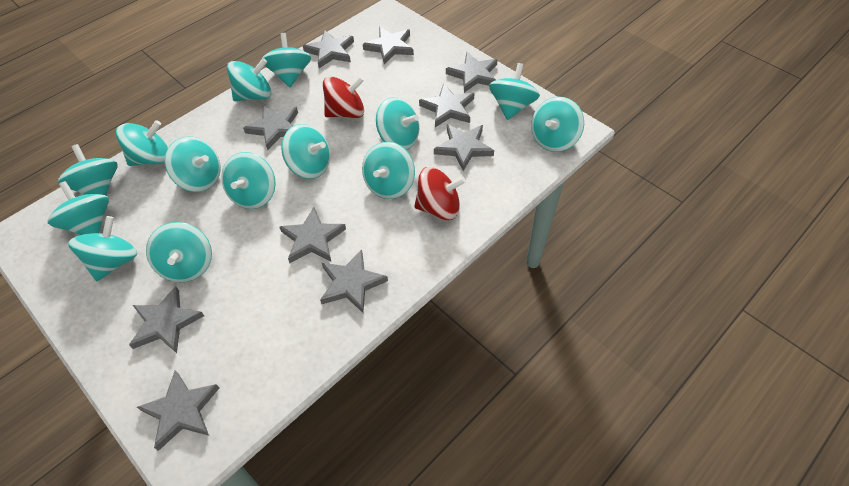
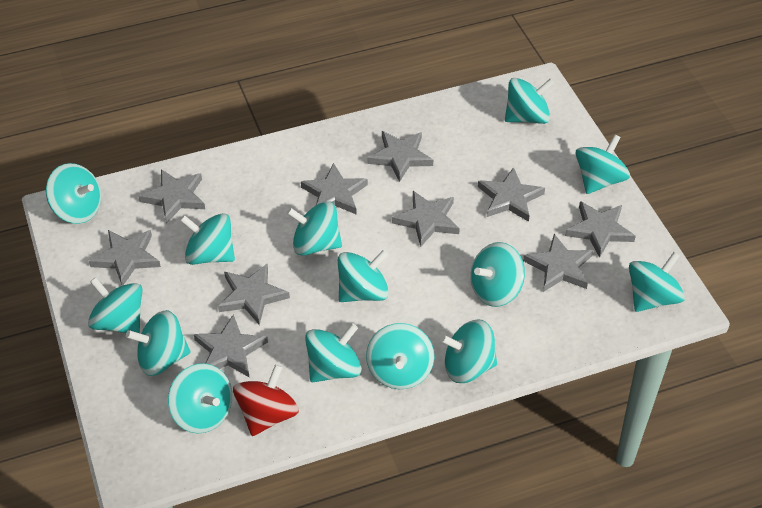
red spinning top: 2 -> 1

